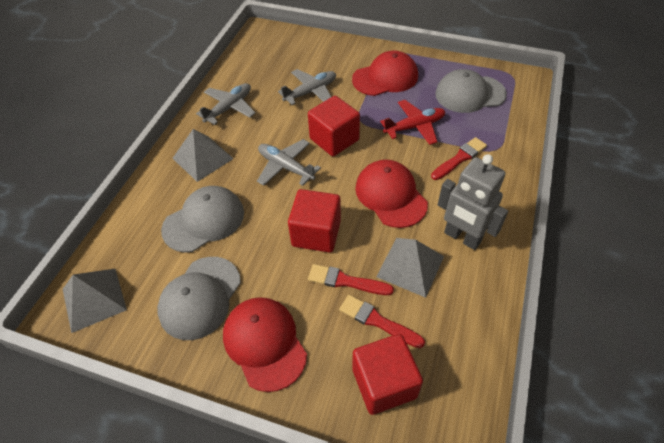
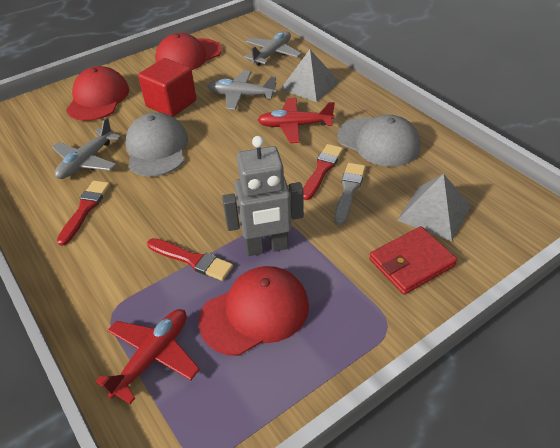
grey brush: 0 -> 1
grey cap: 3 -> 2
grey pyramid: 3 -> 2
red cube: 3 -> 1
red plane: 1 -> 2
red wallet: 0 -> 1

